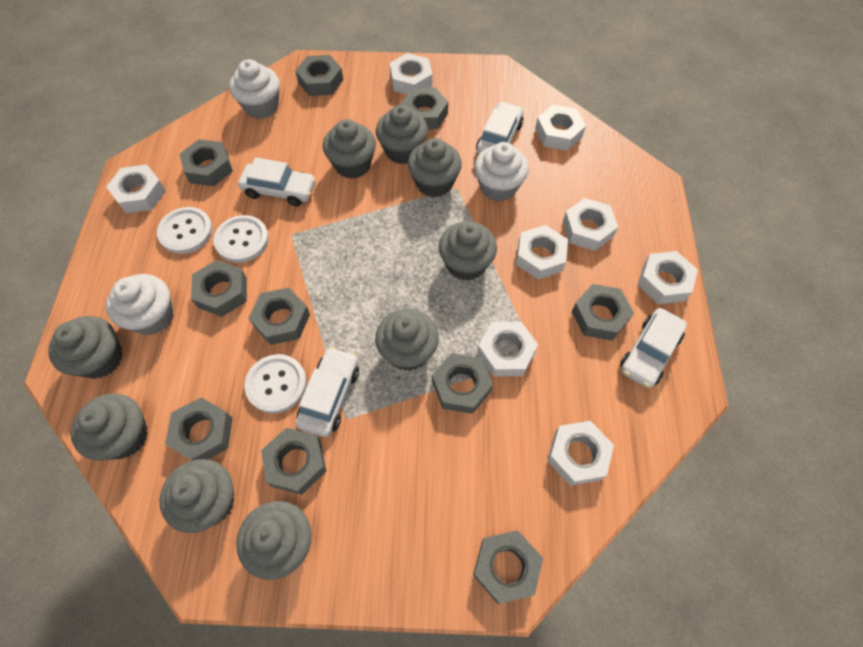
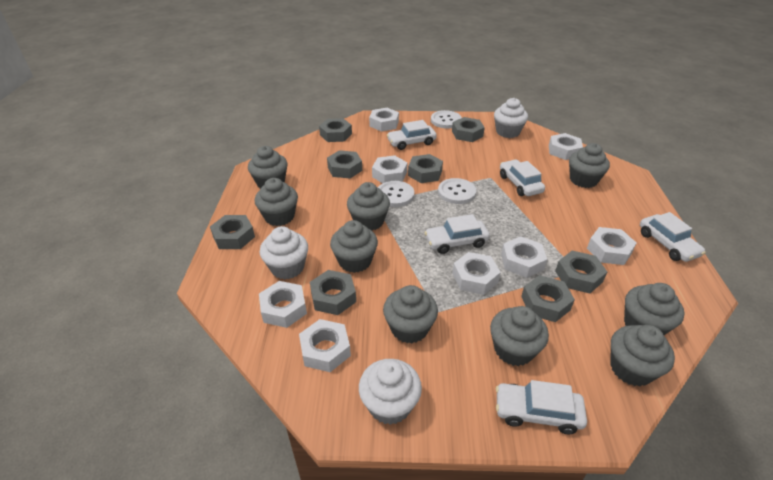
grey nut: 10 -> 8
white car: 4 -> 5

